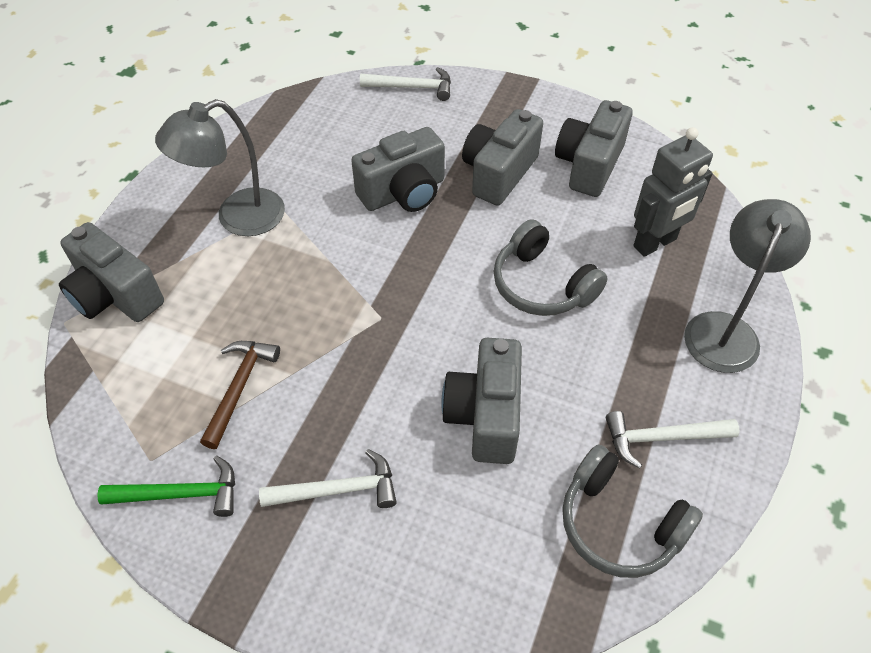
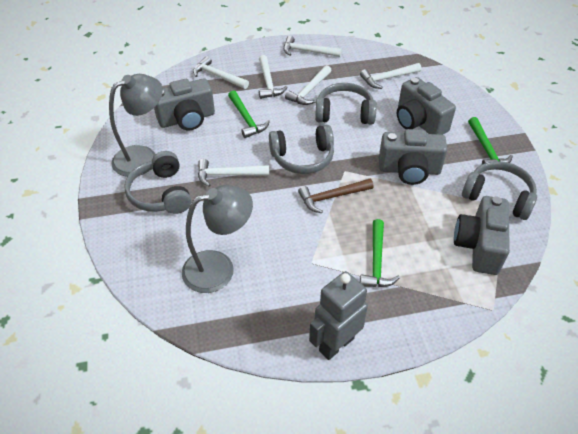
green hammer: 1 -> 3
grey camera: 5 -> 4
grey headphones: 2 -> 4
white hammer: 3 -> 6

